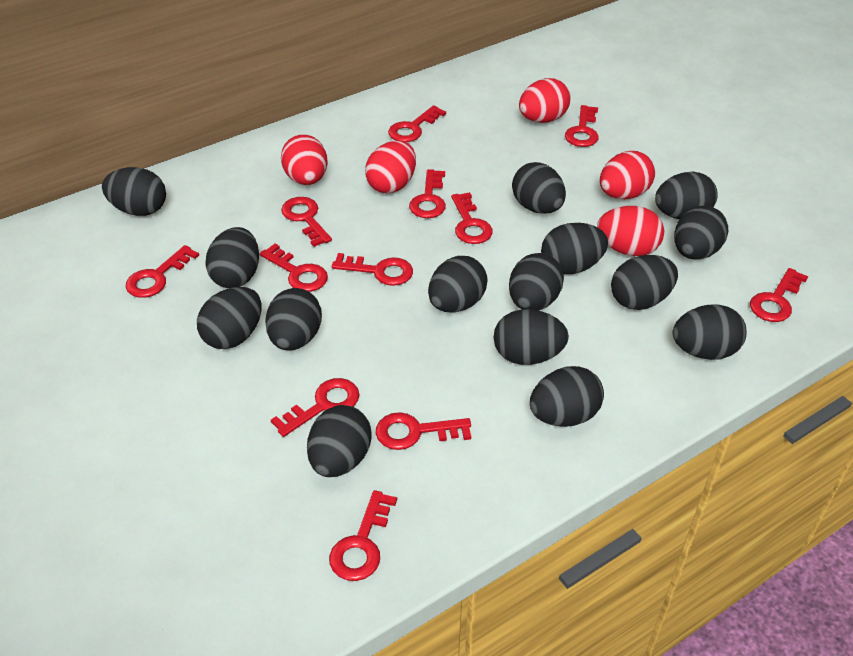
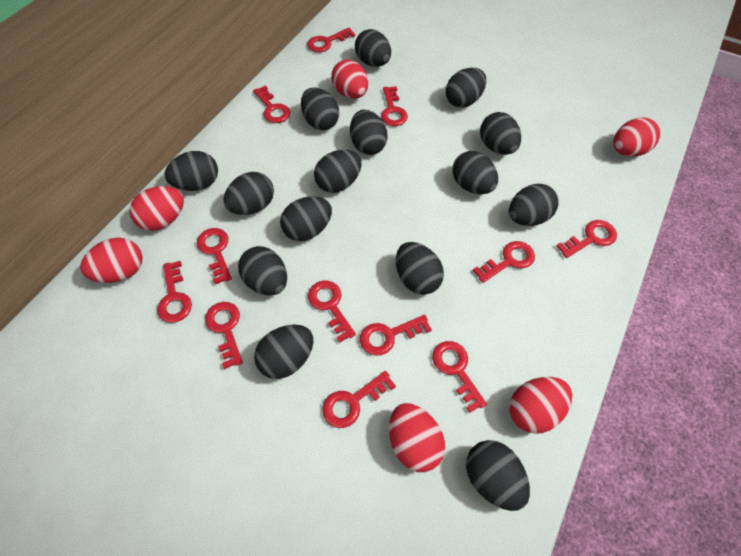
red egg: 5 -> 6

